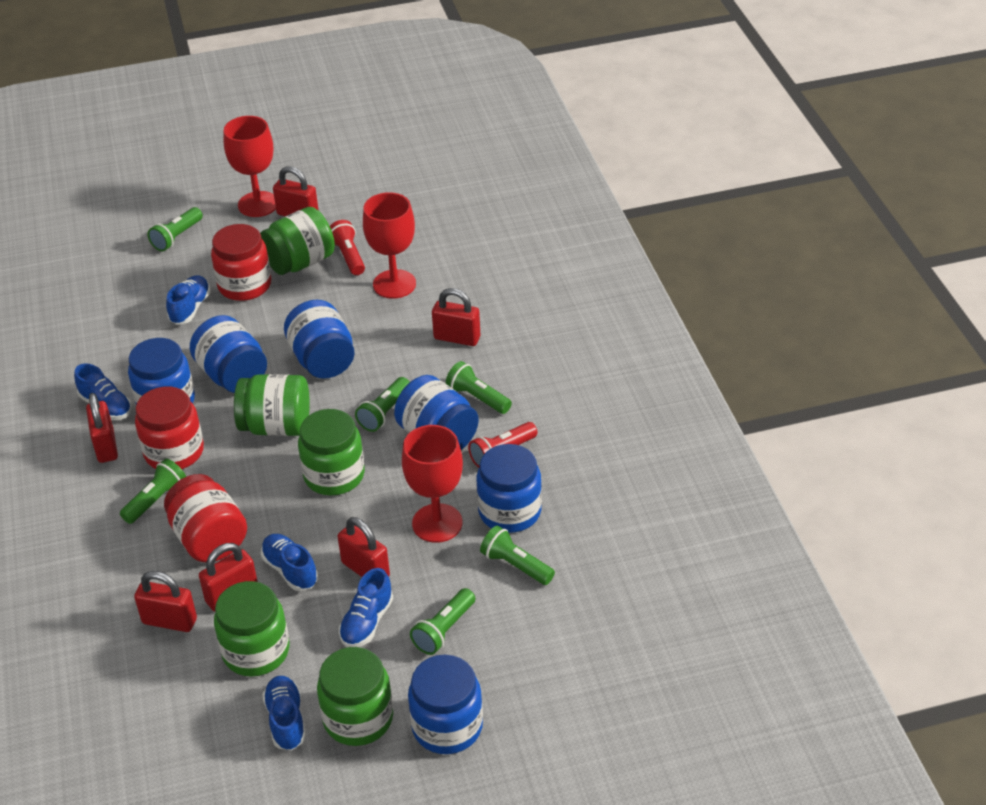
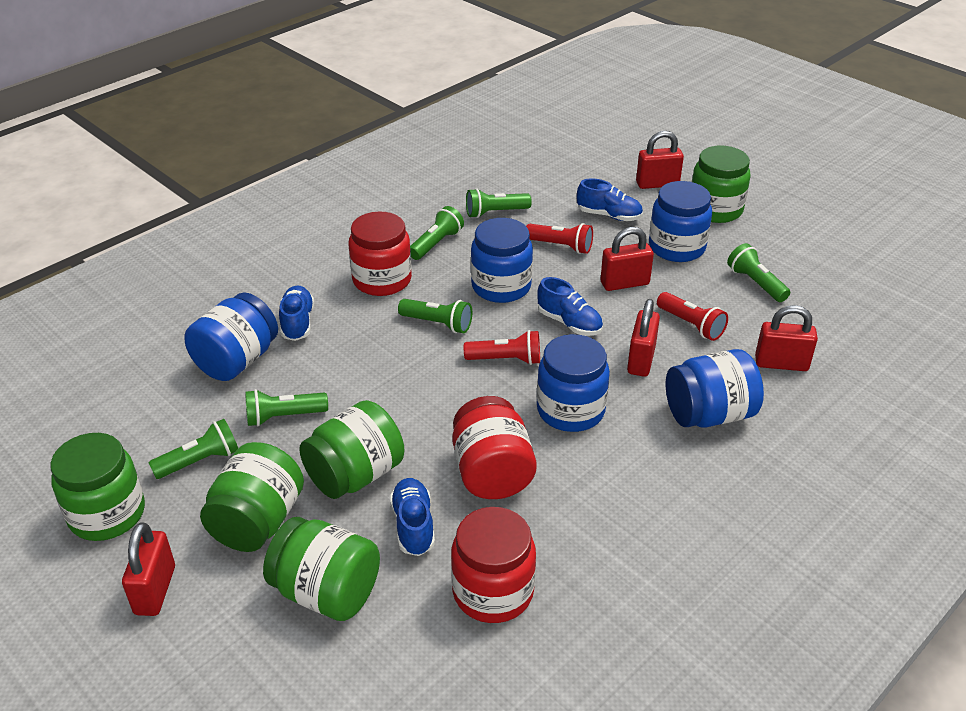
blue jar: 6 -> 5
blue shoe: 5 -> 4
red flashlight: 2 -> 3
red goblet: 3 -> 0
red padlock: 6 -> 5

